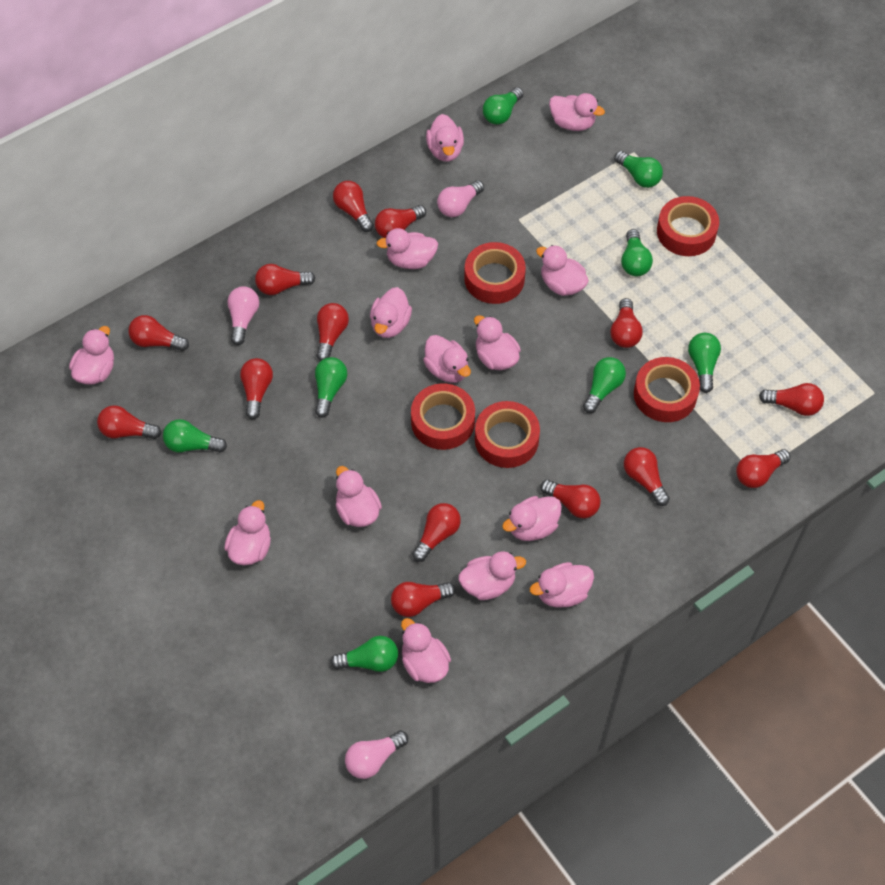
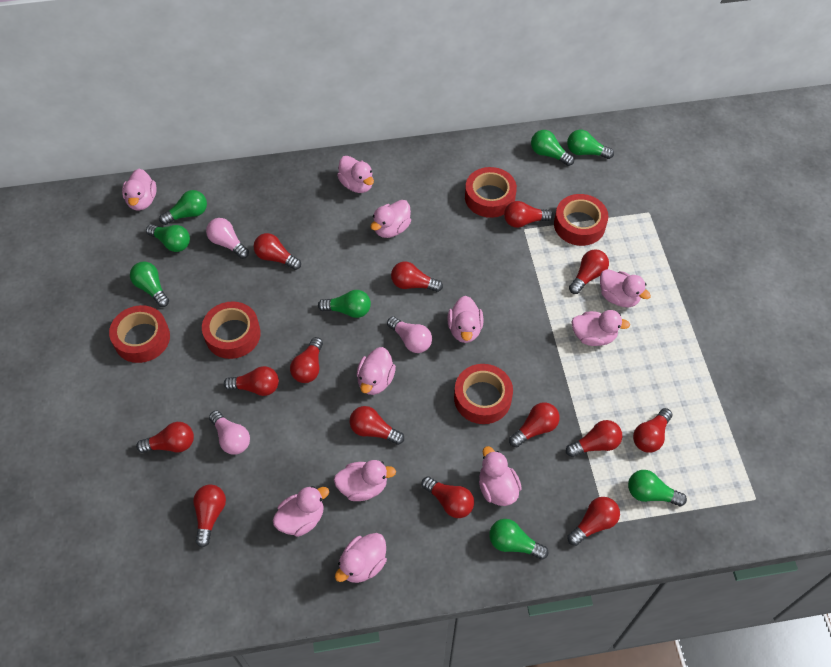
pink duck: 14 -> 11

